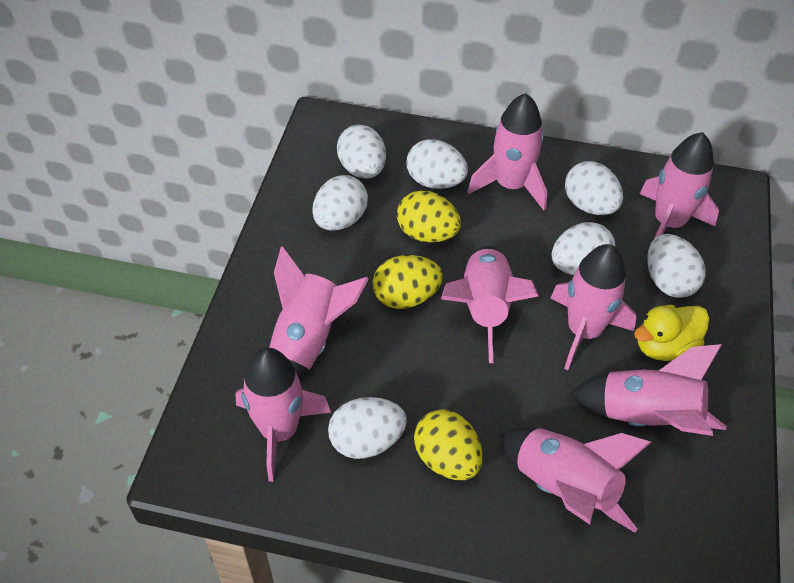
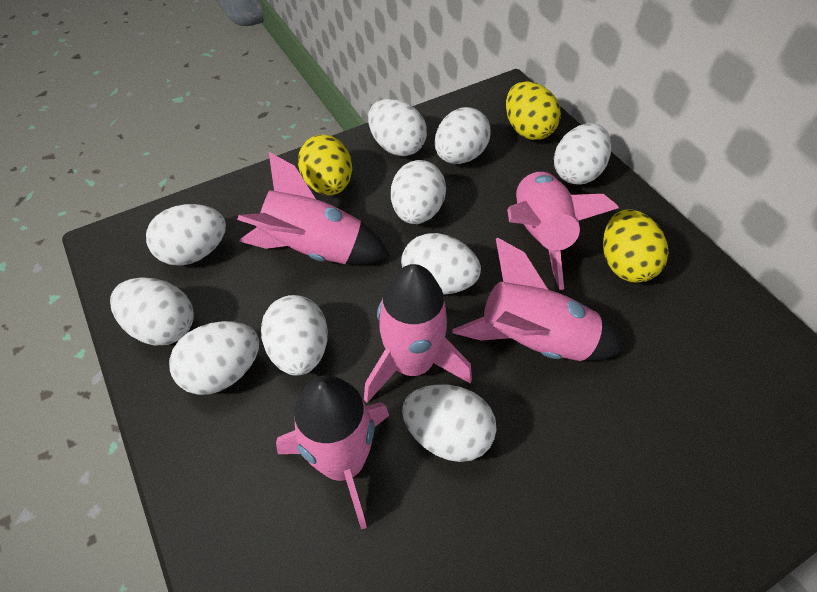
pink rocket: 8 -> 5
white egg: 7 -> 10
yellow duck: 1 -> 0

